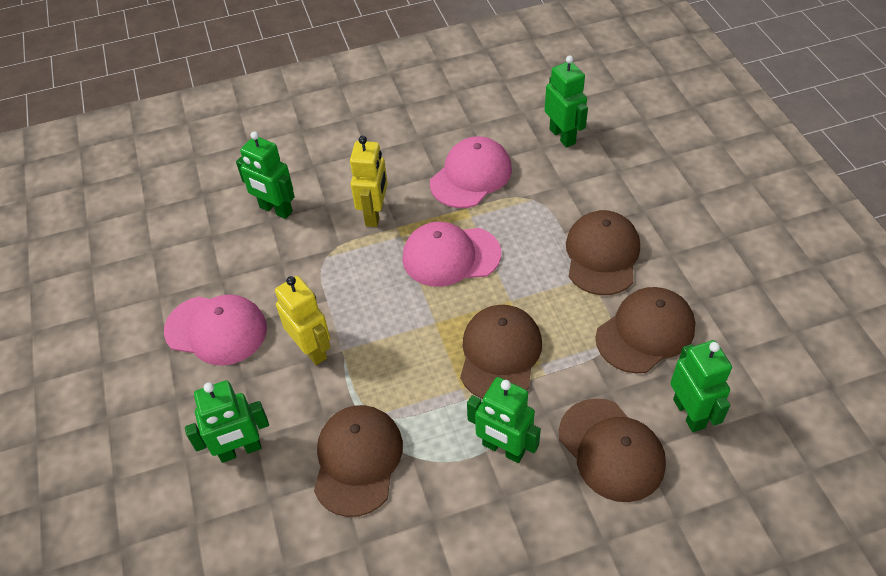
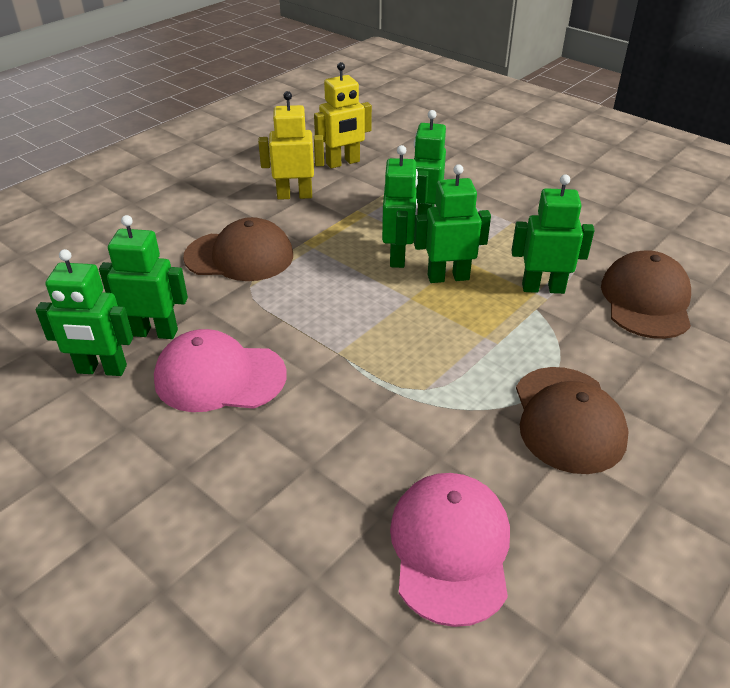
brown cap: 5 -> 3
green robot: 5 -> 6
pink cap: 3 -> 2

